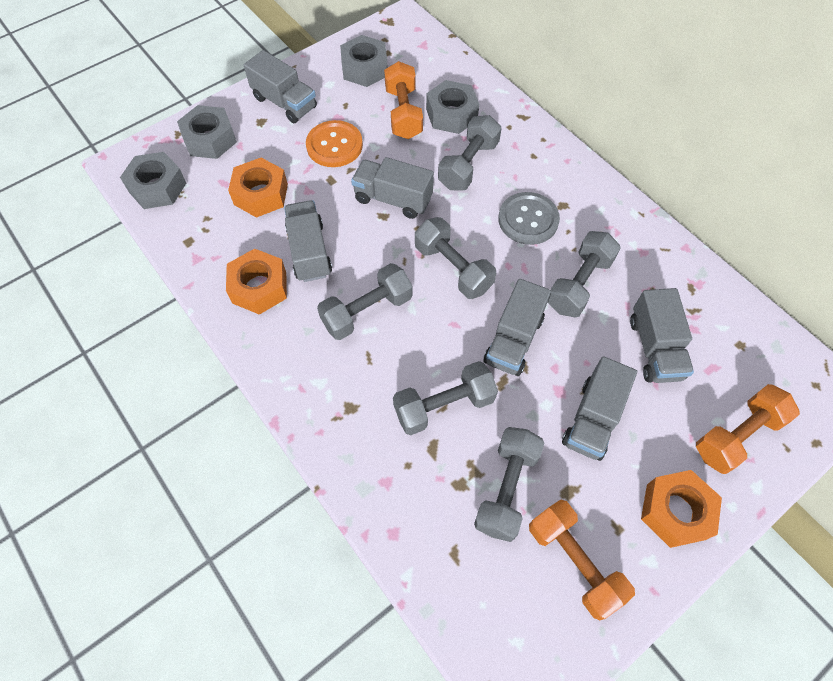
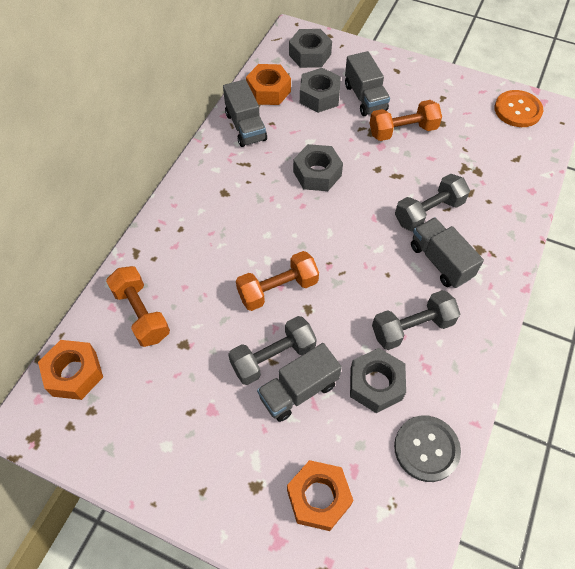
grey dumbbell: 6 -> 3
grey truck: 6 -> 4

